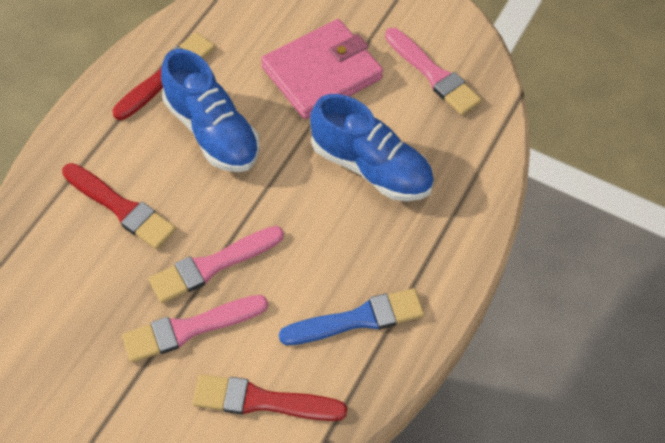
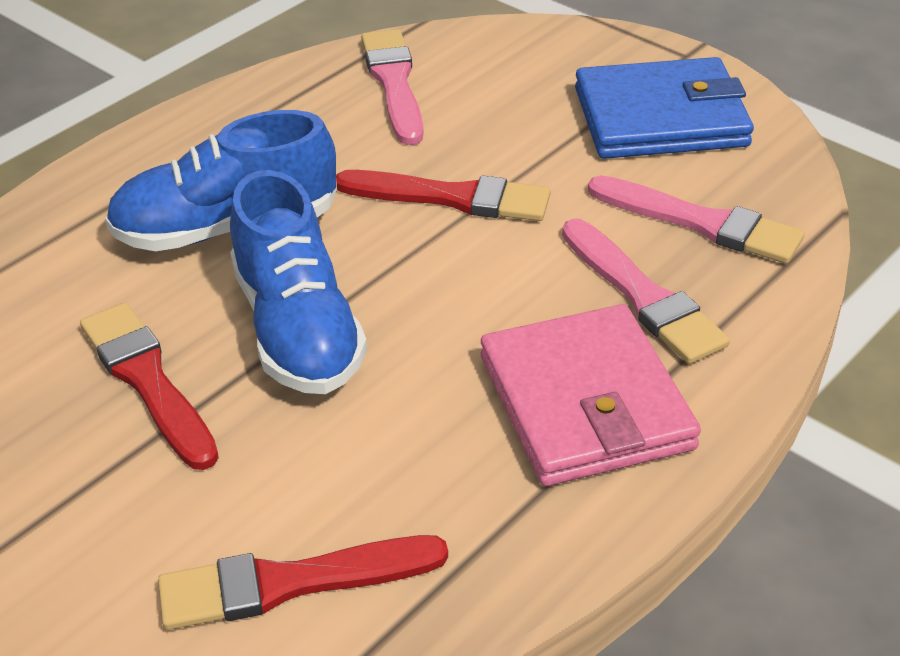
blue brush: 1 -> 0
blue wallet: 0 -> 1

